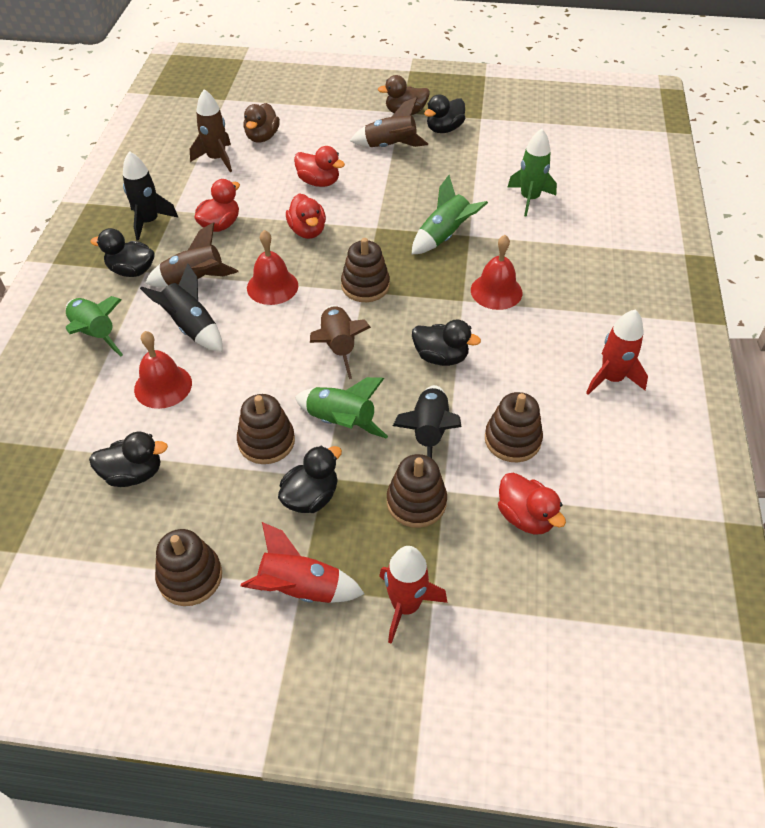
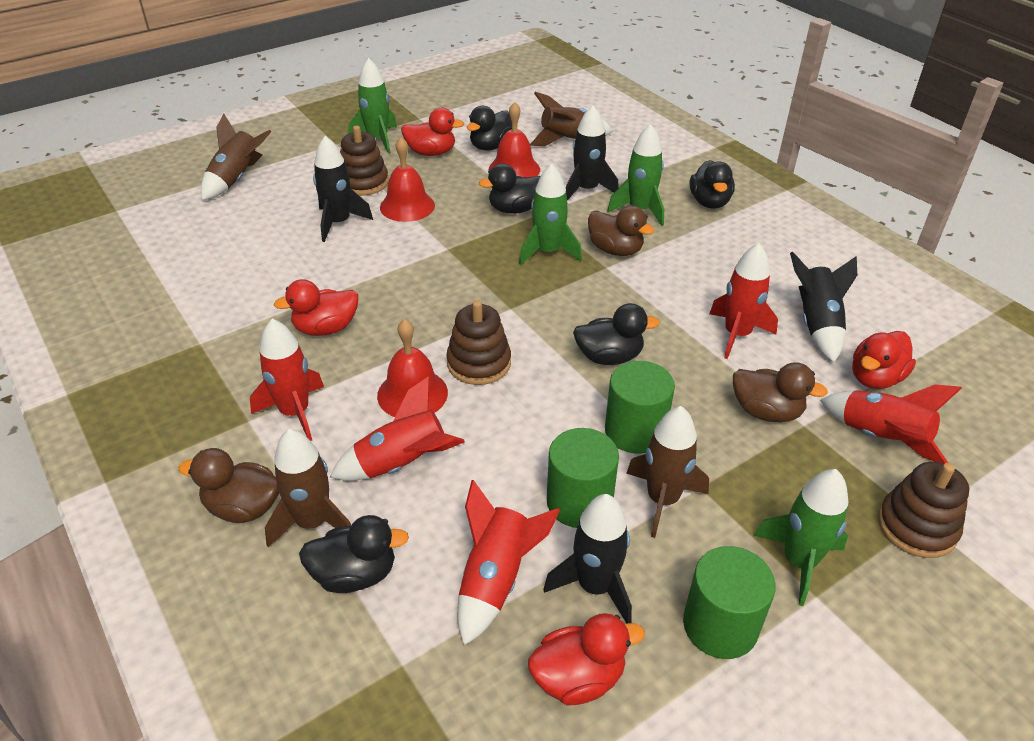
black rocket: 3 -> 4
brown duck: 2 -> 3
brown stacking toy: 5 -> 3
green cylinder: 0 -> 3
red rocket: 3 -> 5

